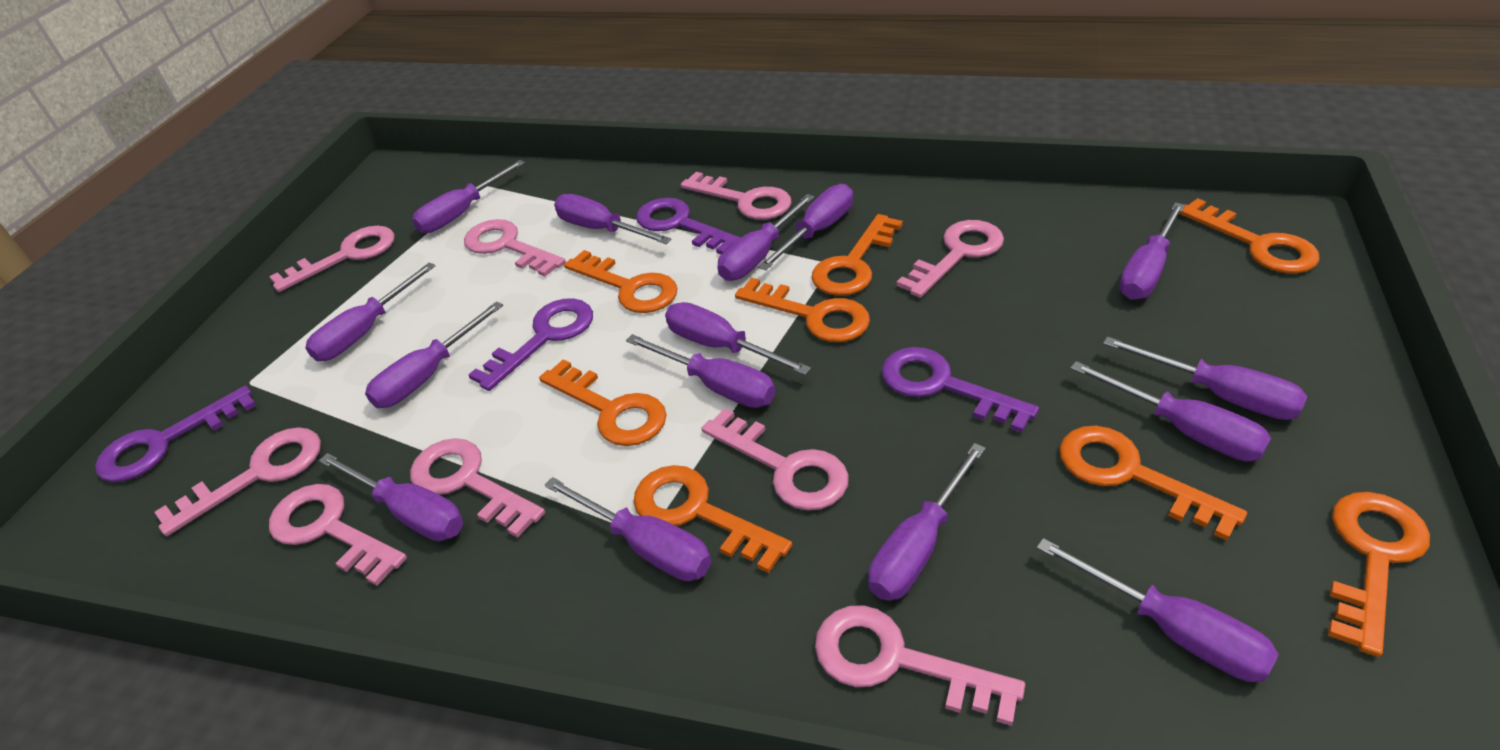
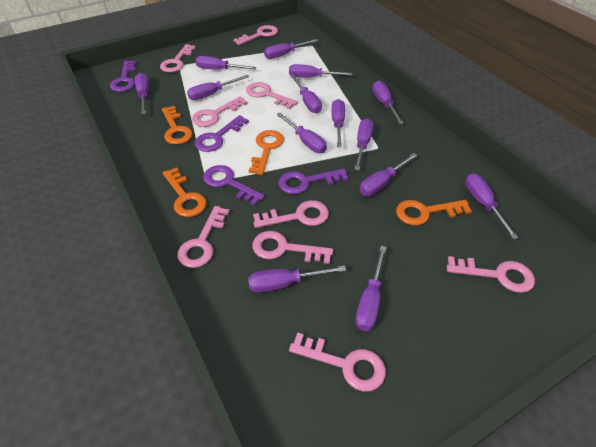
orange key: 8 -> 4
purple screwdriver: 15 -> 14

